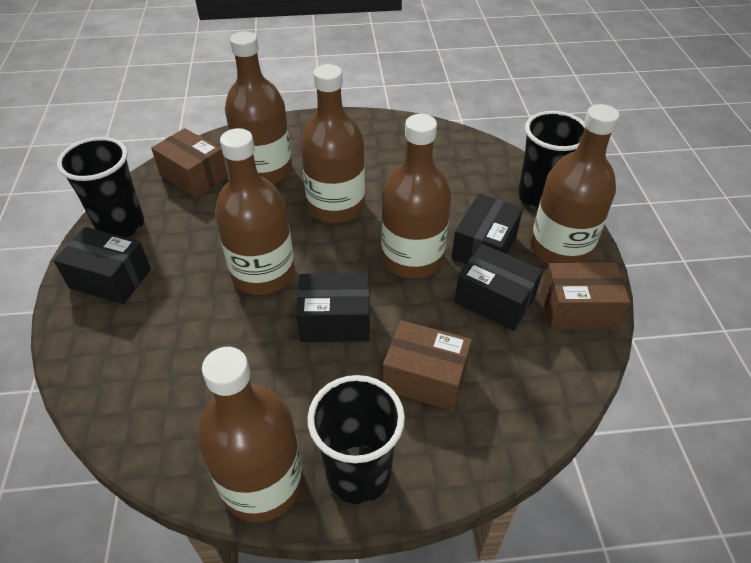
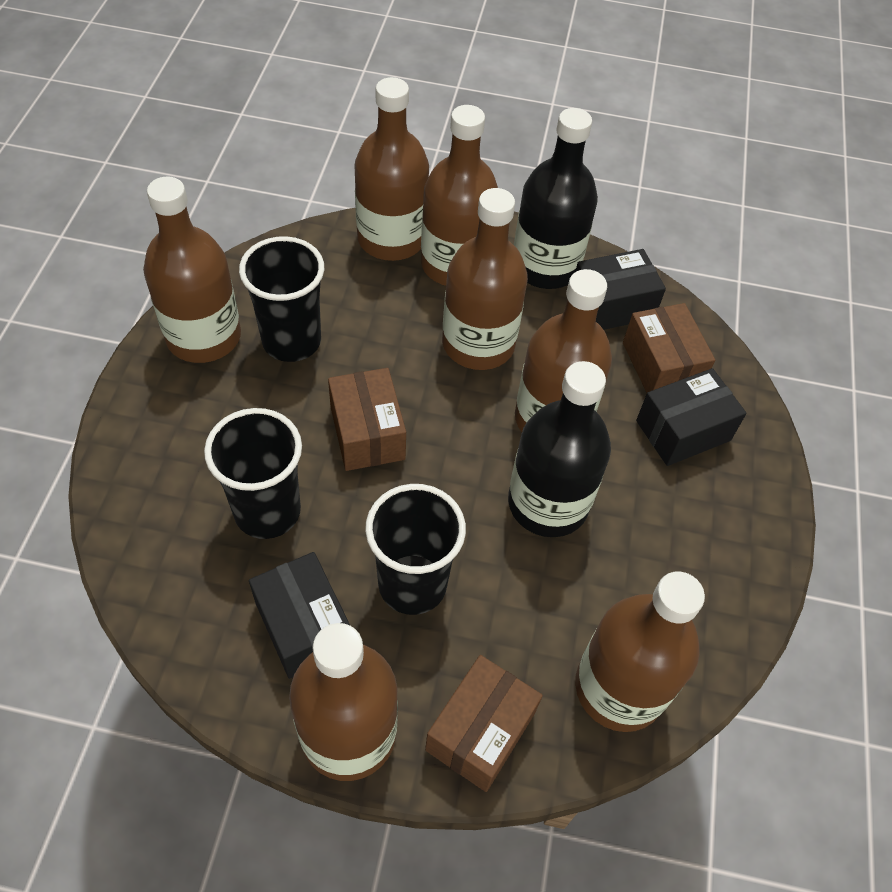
black bottle: 0 -> 2
black box: 4 -> 3
brown bottle: 6 -> 7

